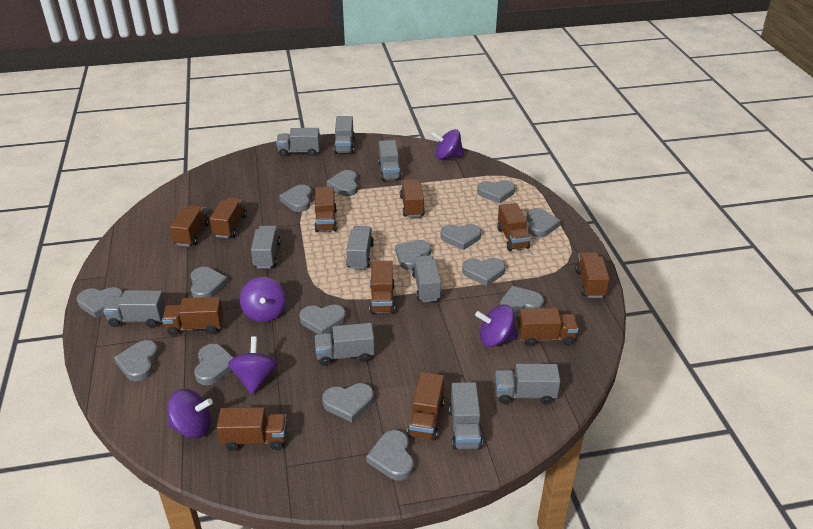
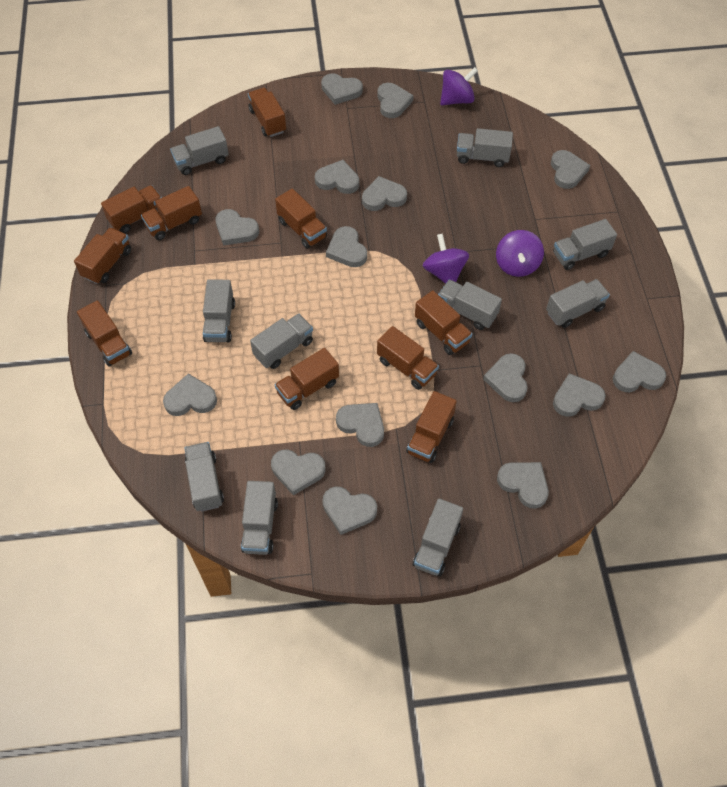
brown truck: 11 -> 10
purple spinning top: 5 -> 3

